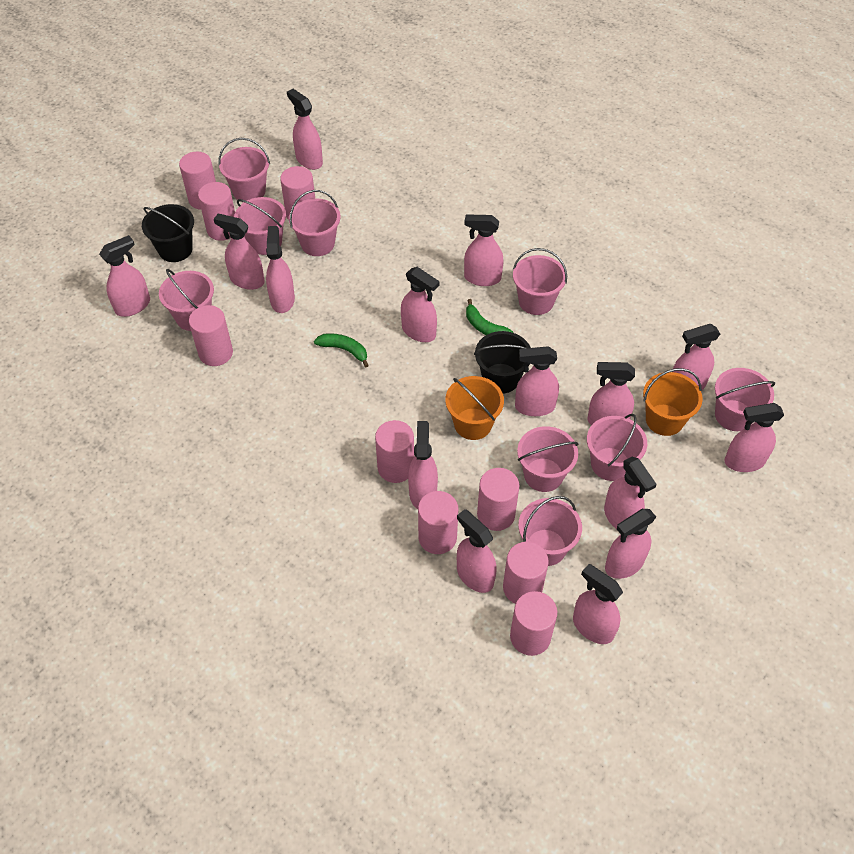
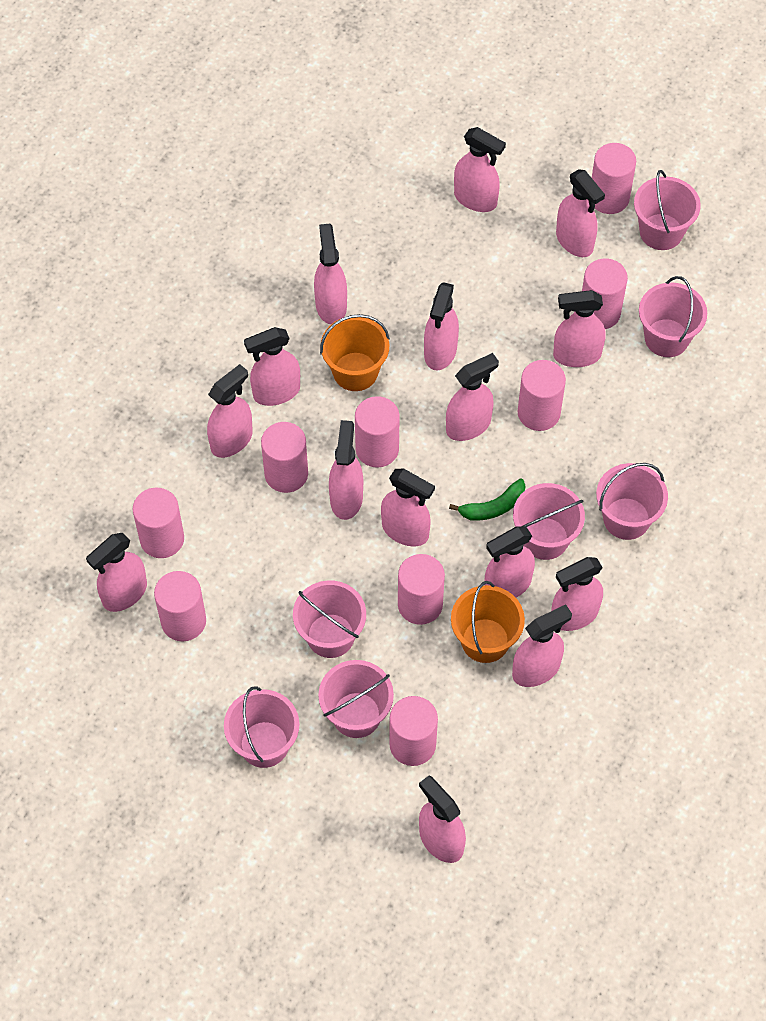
black bucket: 2 -> 0
green banana: 2 -> 1
pink bucket: 9 -> 7

